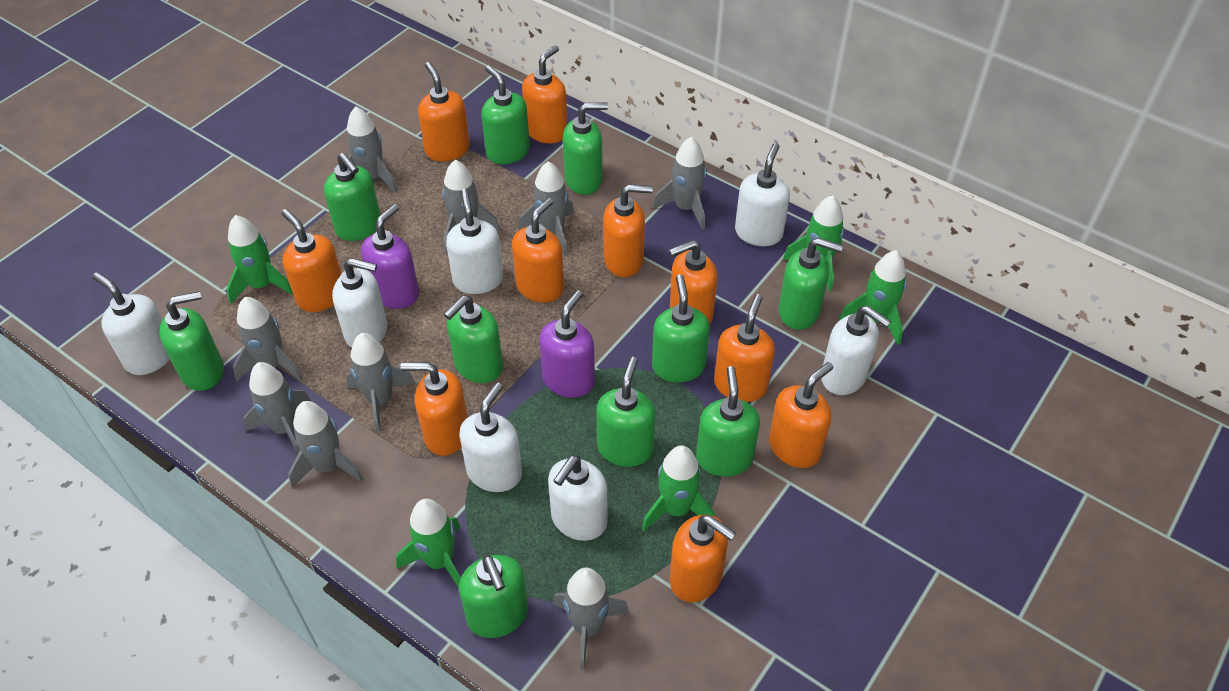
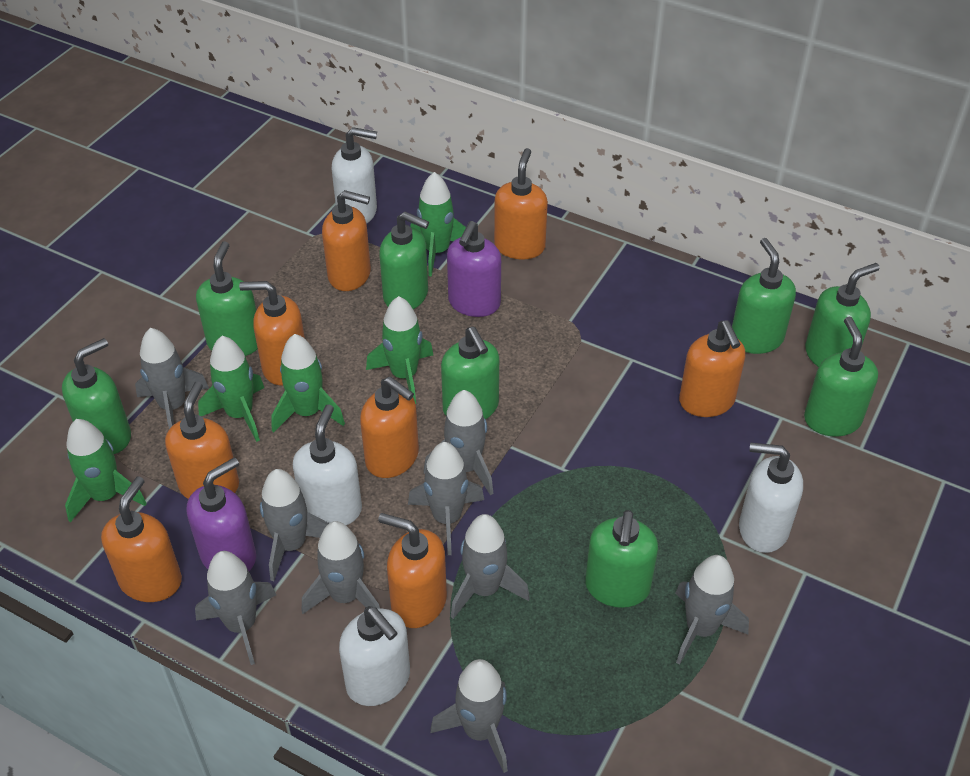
green soap dispenser: 10 -> 8
orange soap dispenser: 10 -> 8
white soap dispenser: 7 -> 4

